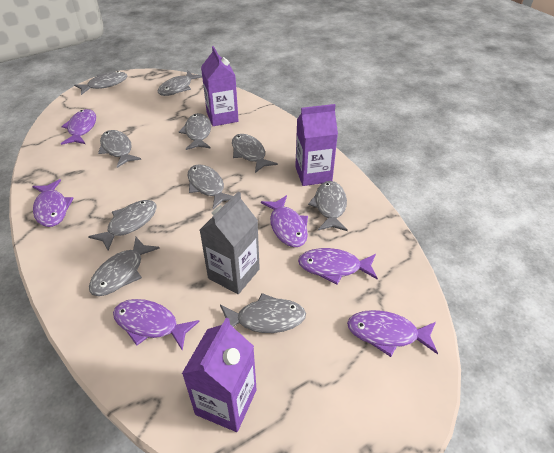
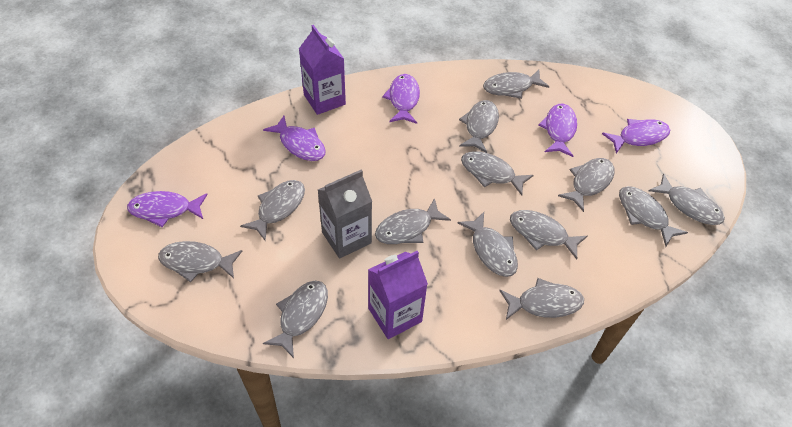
grey fish: 10 -> 13
purple carton: 3 -> 2
purple fish: 6 -> 5

